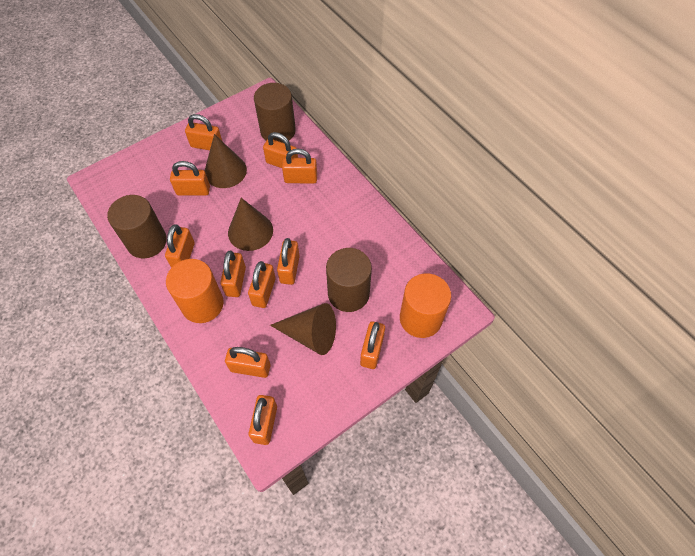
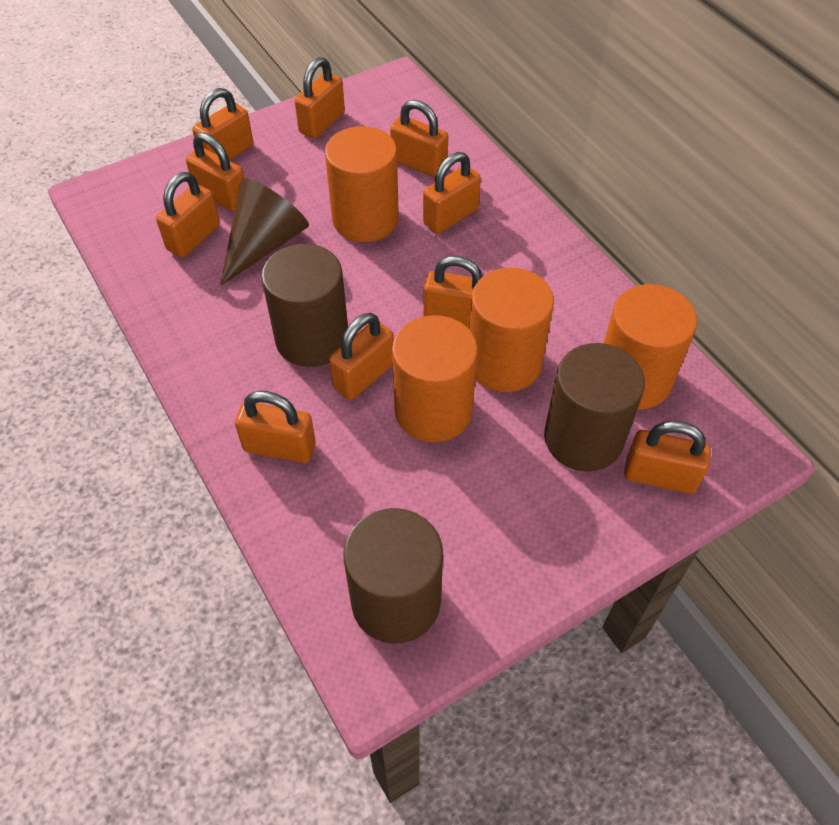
brown cone: 3 -> 1
orange cylinder: 2 -> 4
orange padlock: 11 -> 10

